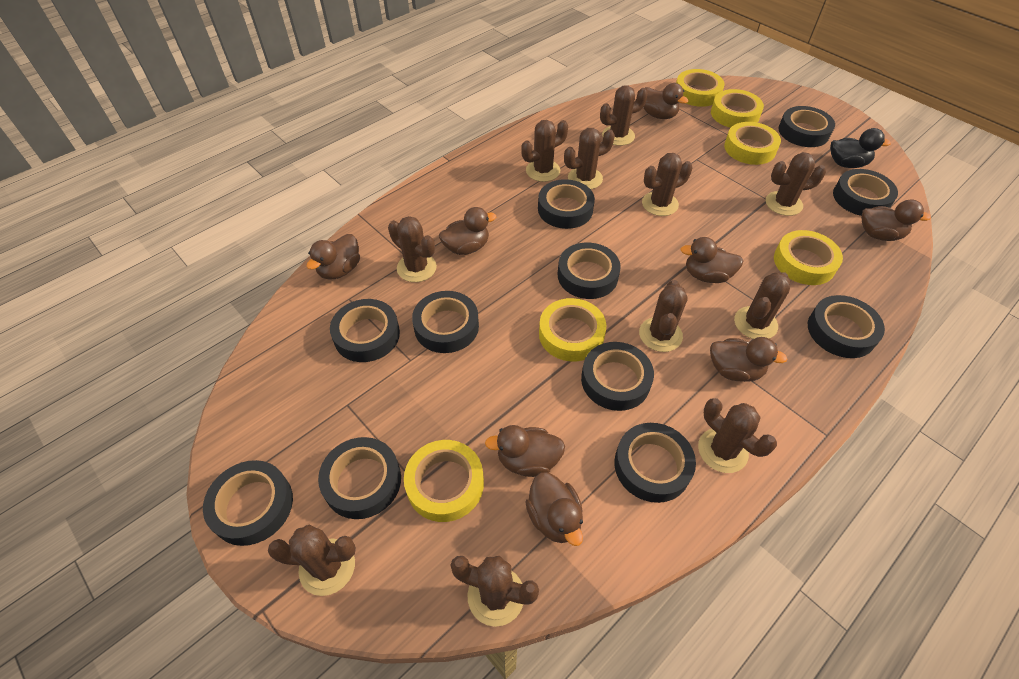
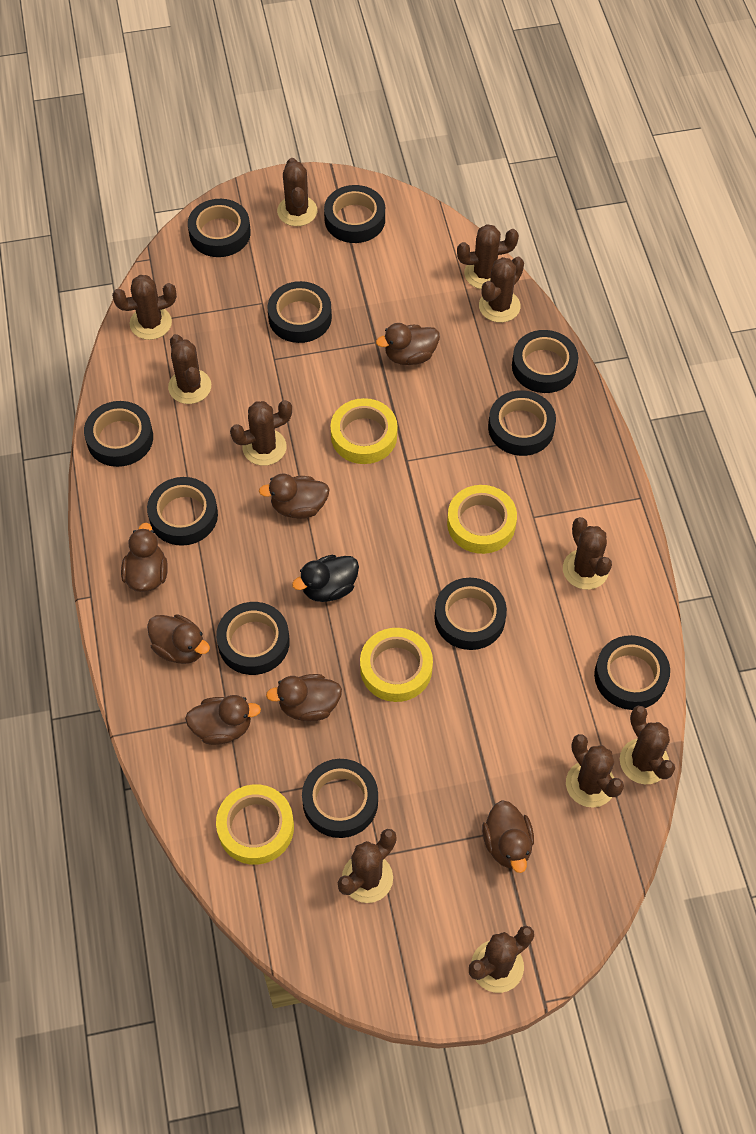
brown duck: 8 -> 7
yellow tape: 6 -> 4

